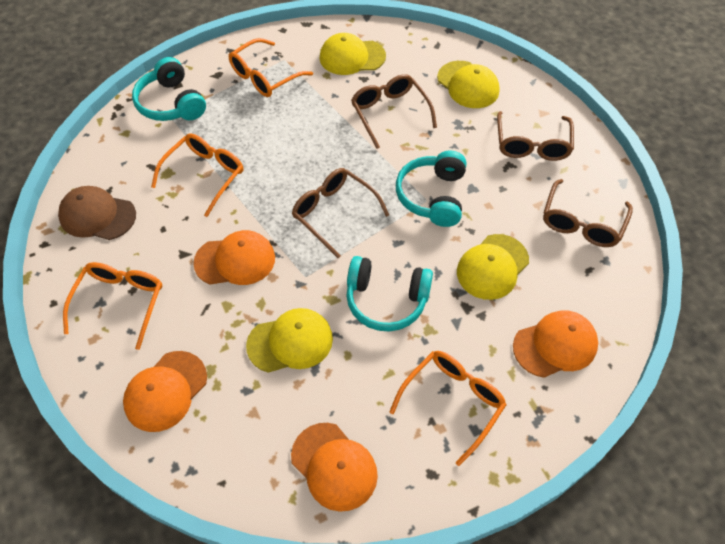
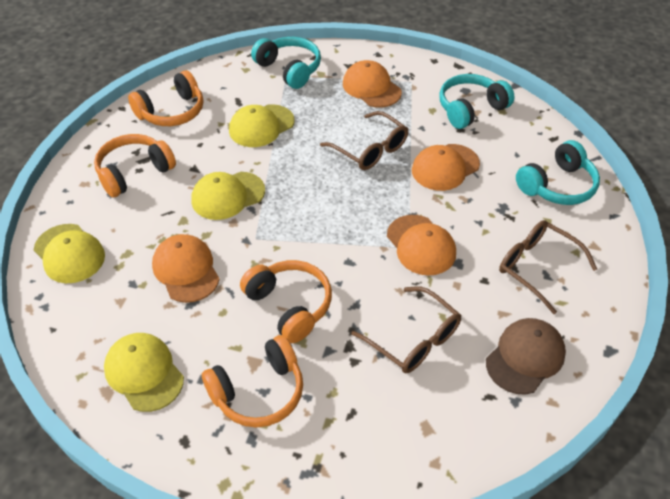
brown glasses: 4 -> 3
orange glasses: 4 -> 0
orange headphones: 0 -> 4

